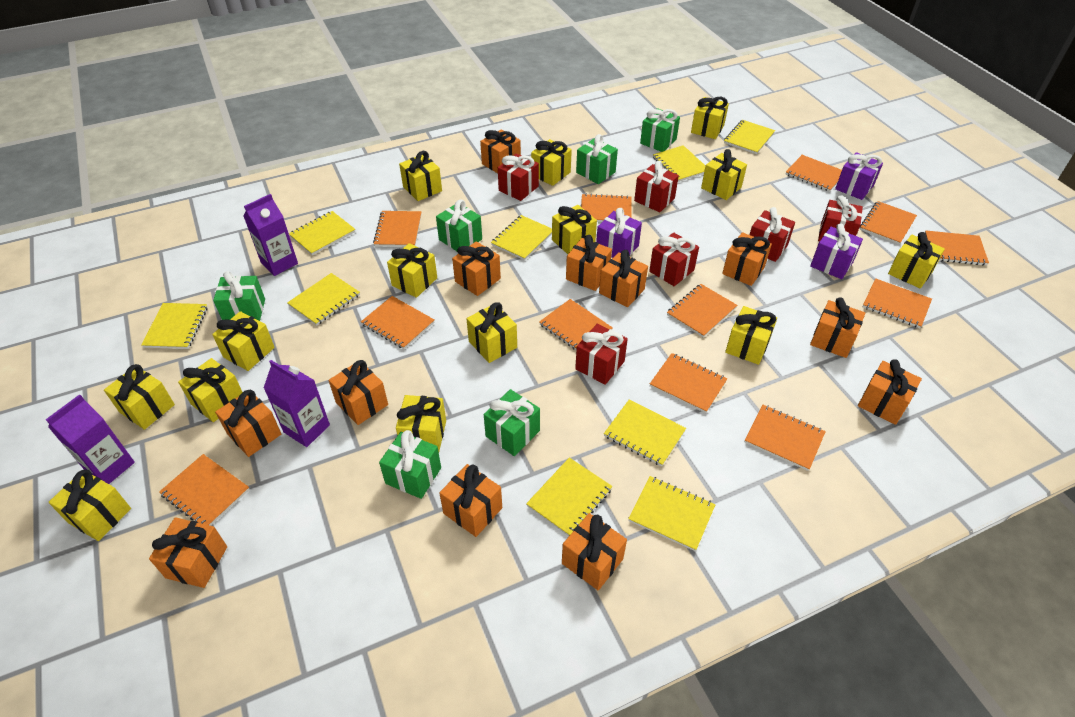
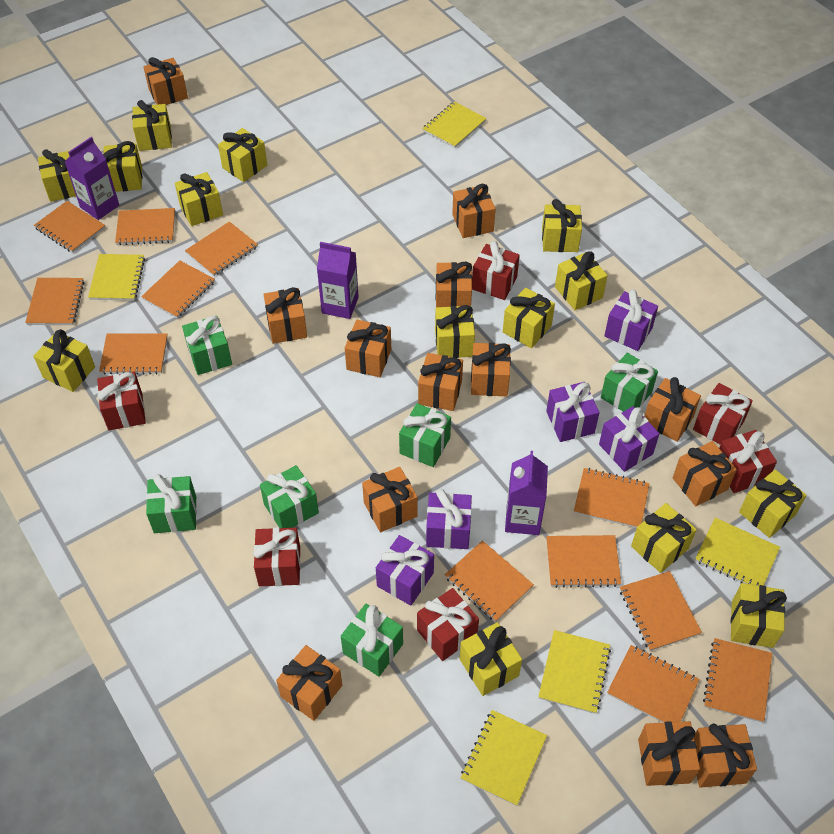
orange gift: 12 -> 13
purple gift: 3 -> 5
yellow notebook: 9 -> 5

